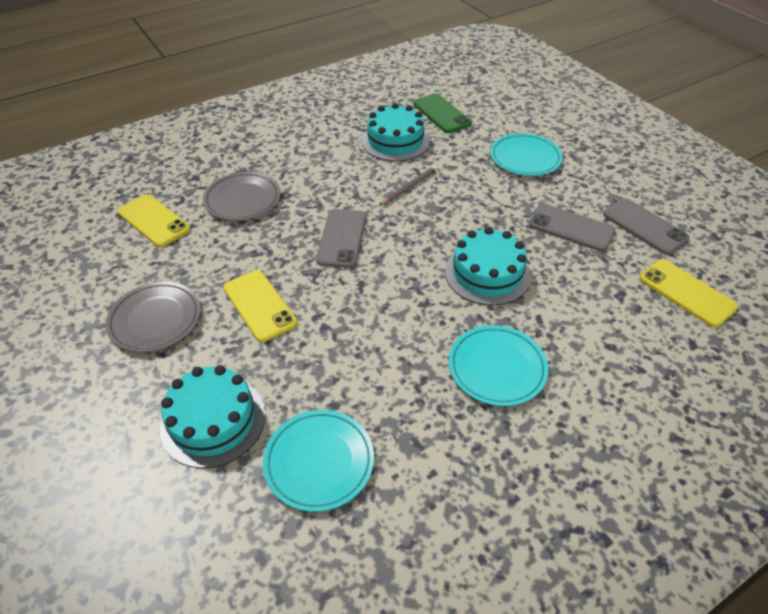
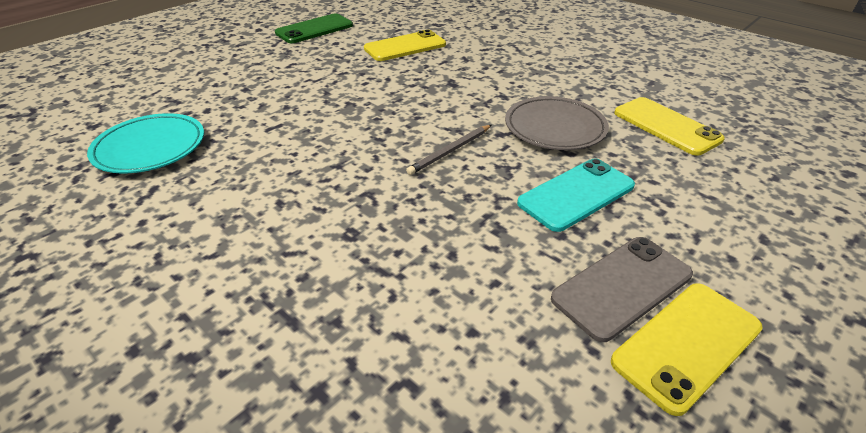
grey phone: 3 -> 1
grey plate: 2 -> 1
turquoise cake: 3 -> 0
turquoise phone: 0 -> 1
turquoise plate: 3 -> 1

